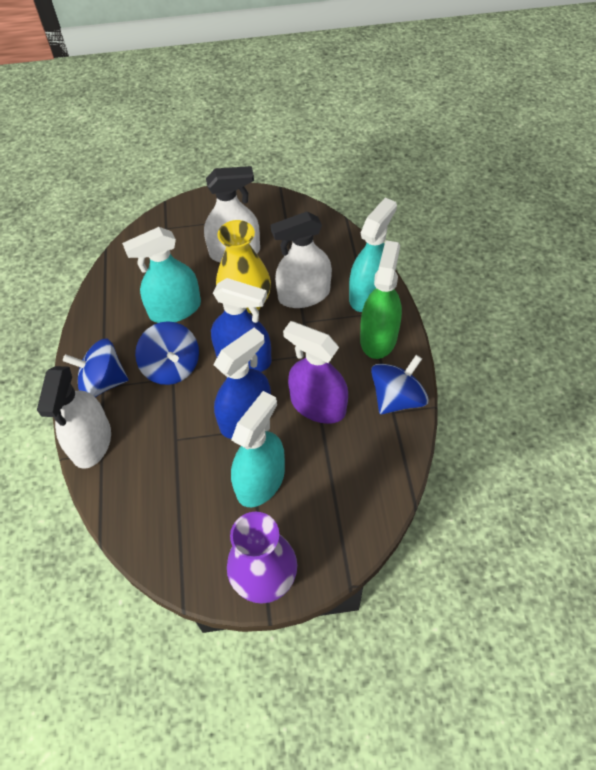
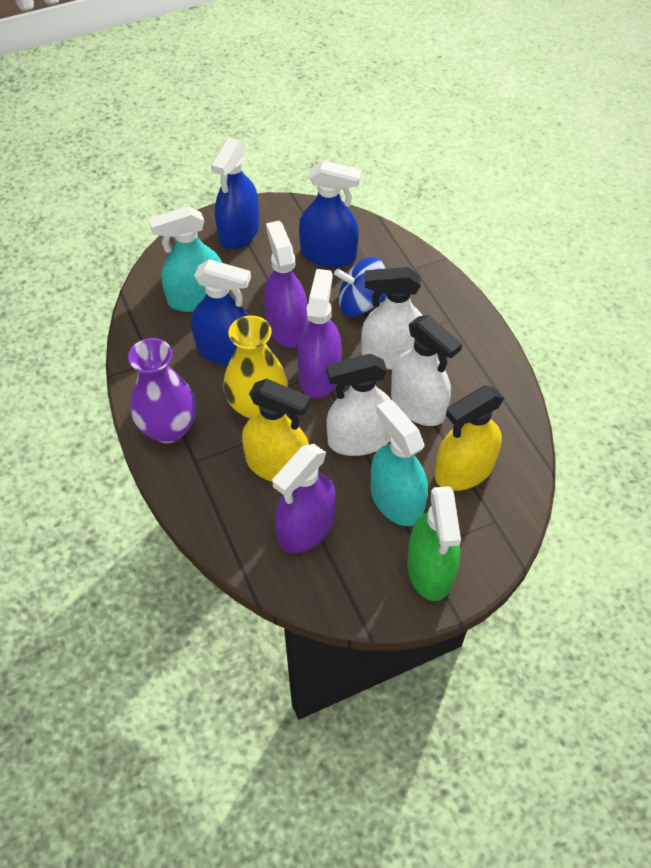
blue spinning top: 3 -> 1
blue spray bottle: 2 -> 3
purple spray bottle: 1 -> 3
turquoise spray bottle: 3 -> 2
yellow spray bottle: 0 -> 2

